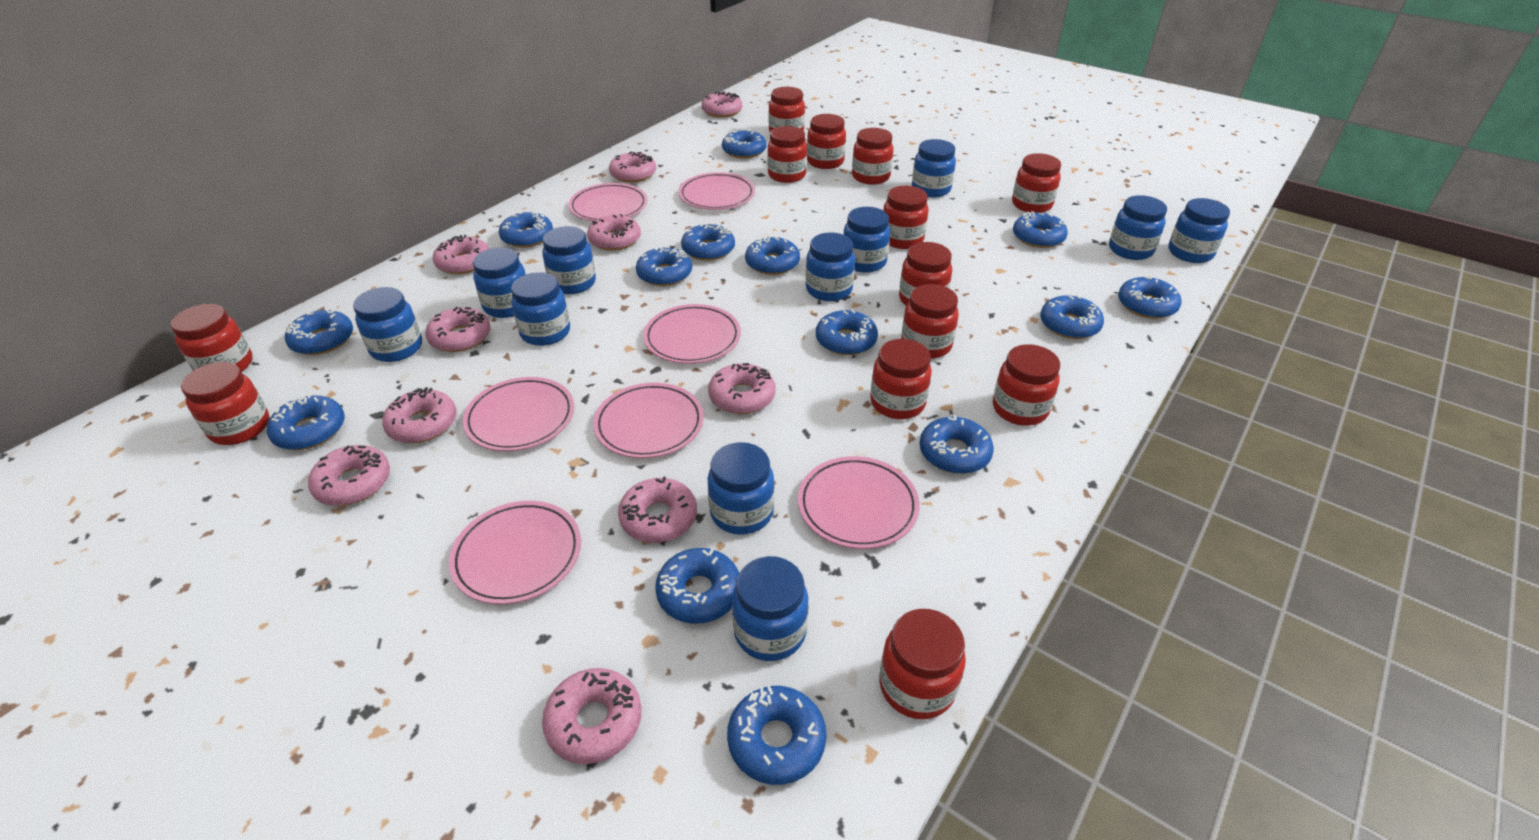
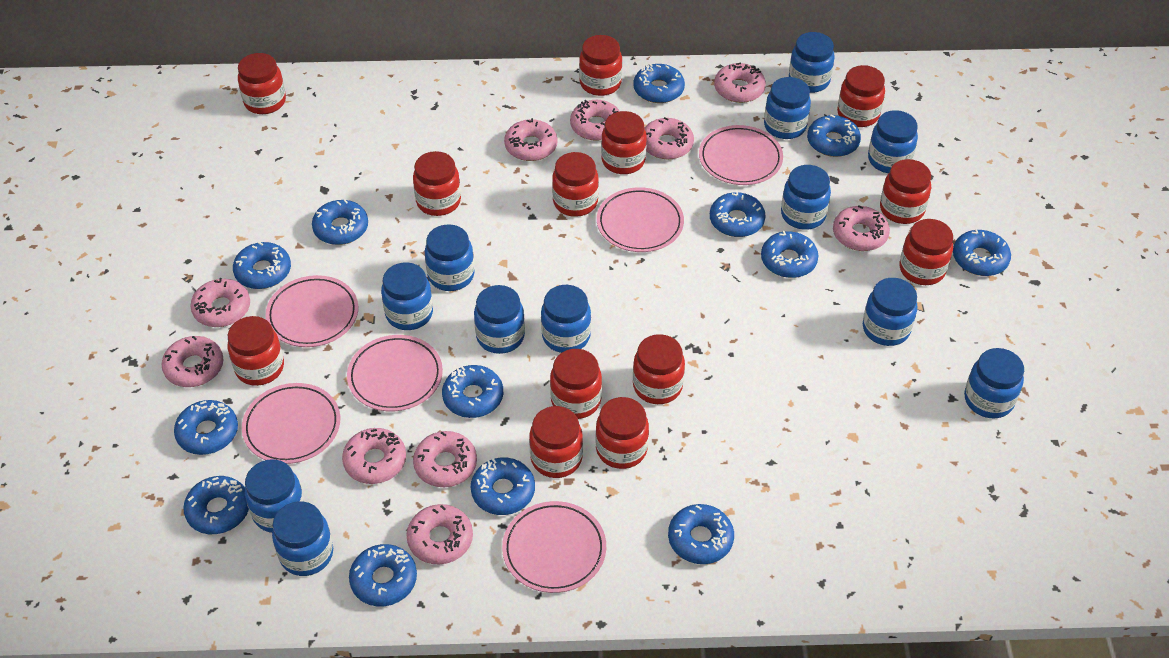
blue donut: 14 -> 13
blue jar: 11 -> 12
pink plate: 7 -> 6

